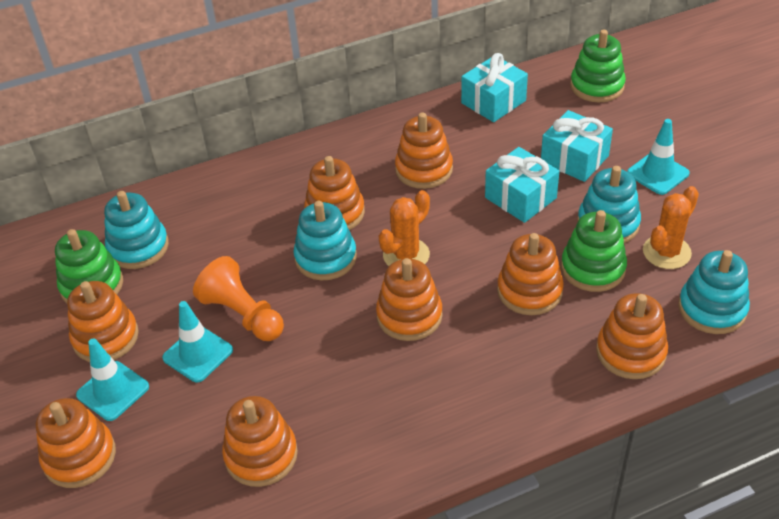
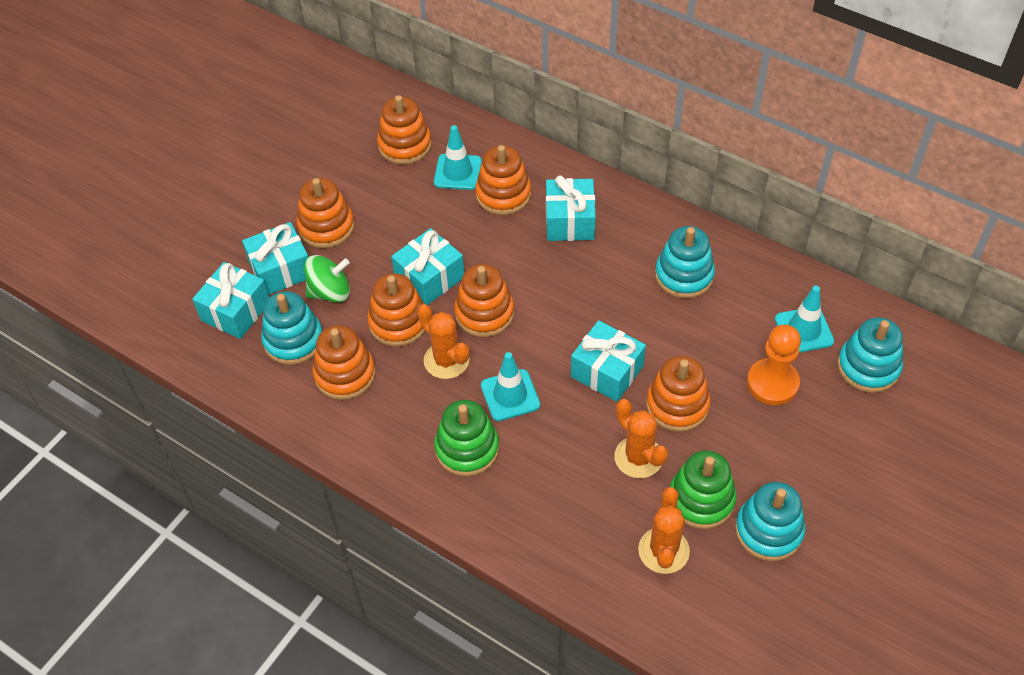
green spinning top: 0 -> 1
green stacking toy: 3 -> 2
orange cactus: 2 -> 3
orange stacking toy: 8 -> 7
turquoise gift: 3 -> 5

